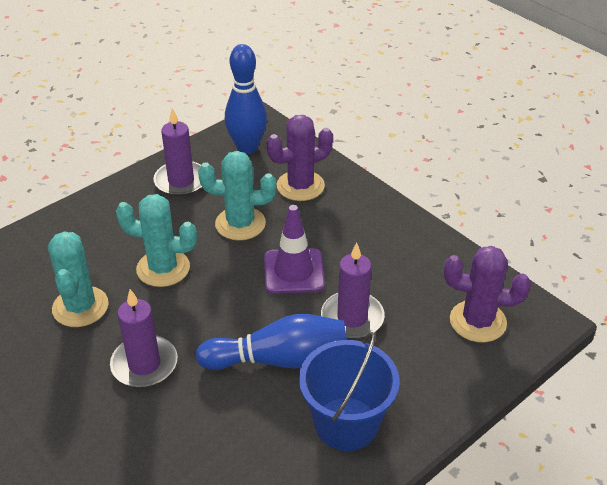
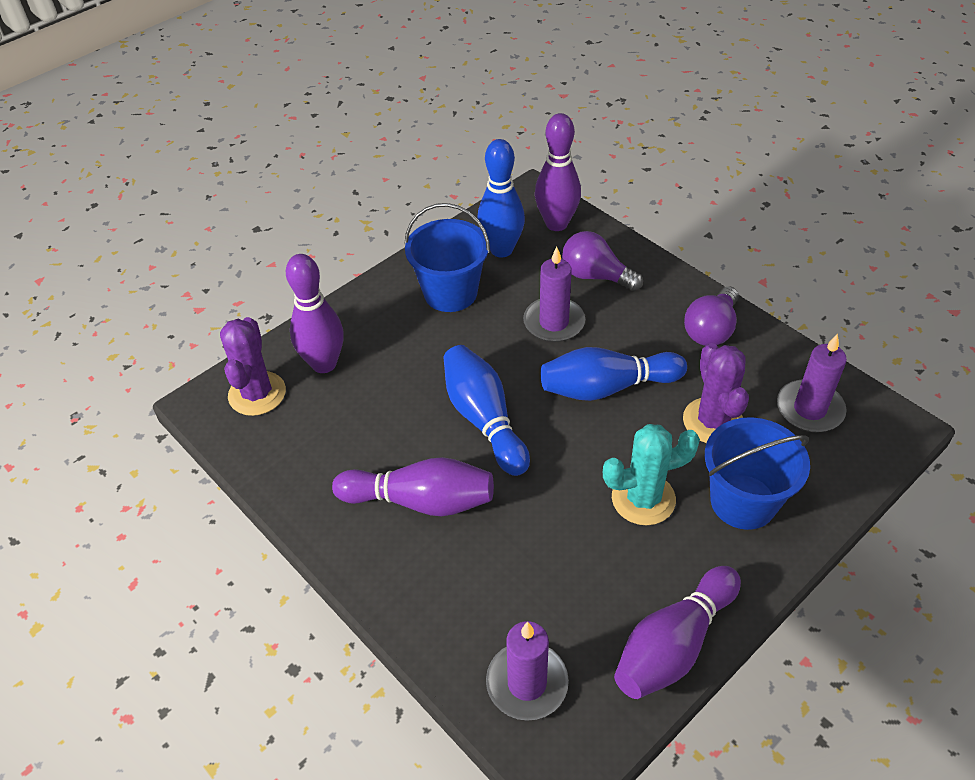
blue bowling pin: 2 -> 3
blue bucket: 1 -> 2
purple bowling pin: 0 -> 4
purple light bulb: 0 -> 2
purple traffic cone: 1 -> 0
turquoise cactus: 3 -> 1

